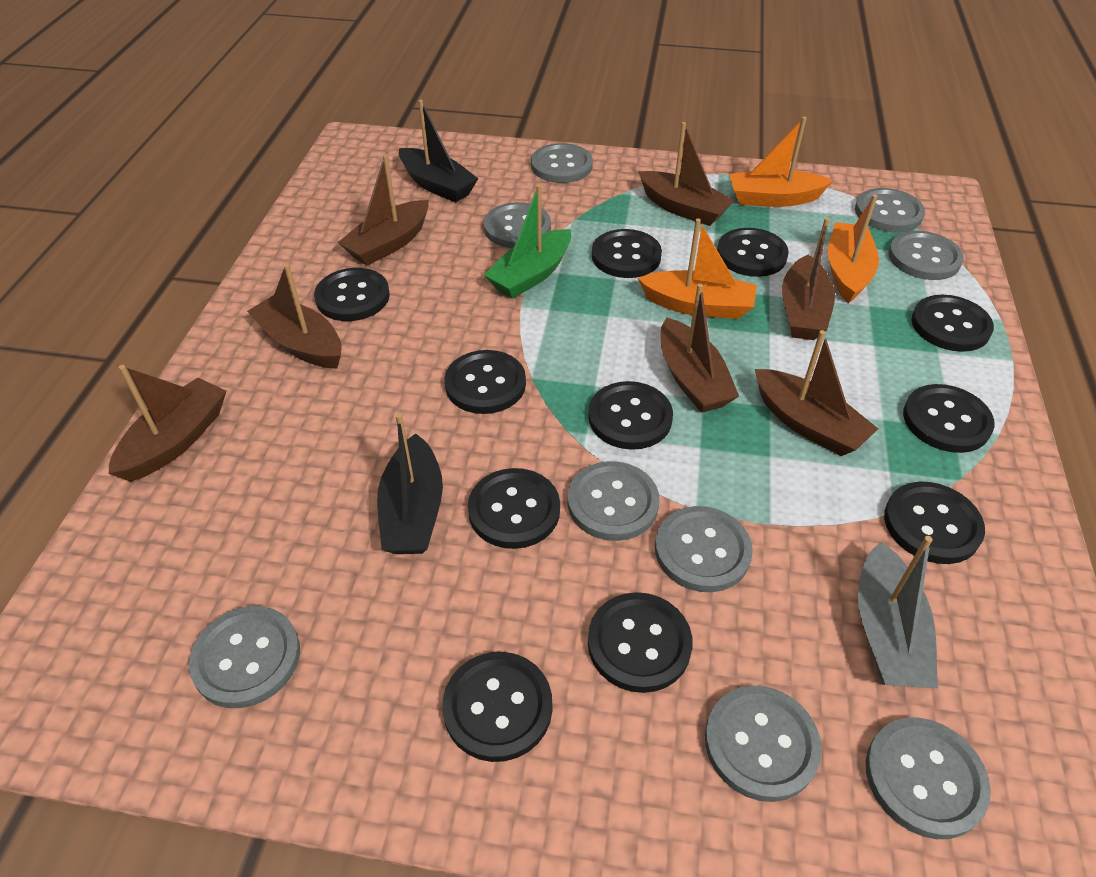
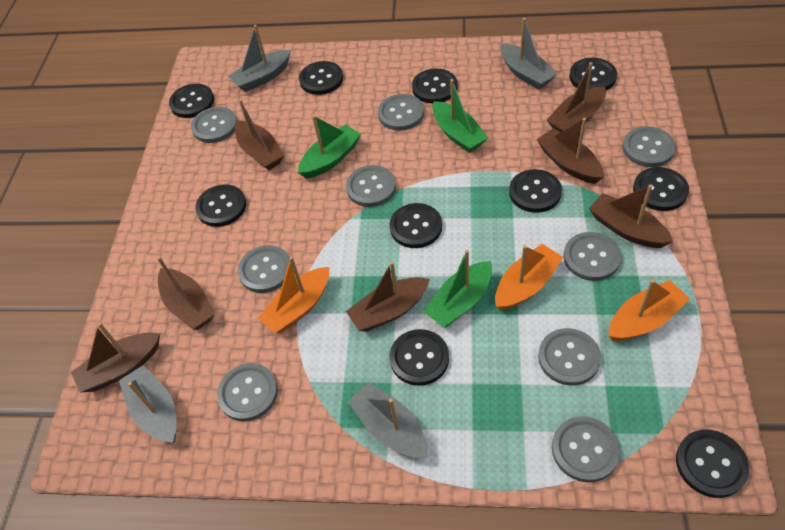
black boat: 2 -> 0
black button: 11 -> 10
green boat: 1 -> 3
grey boat: 1 -> 4

